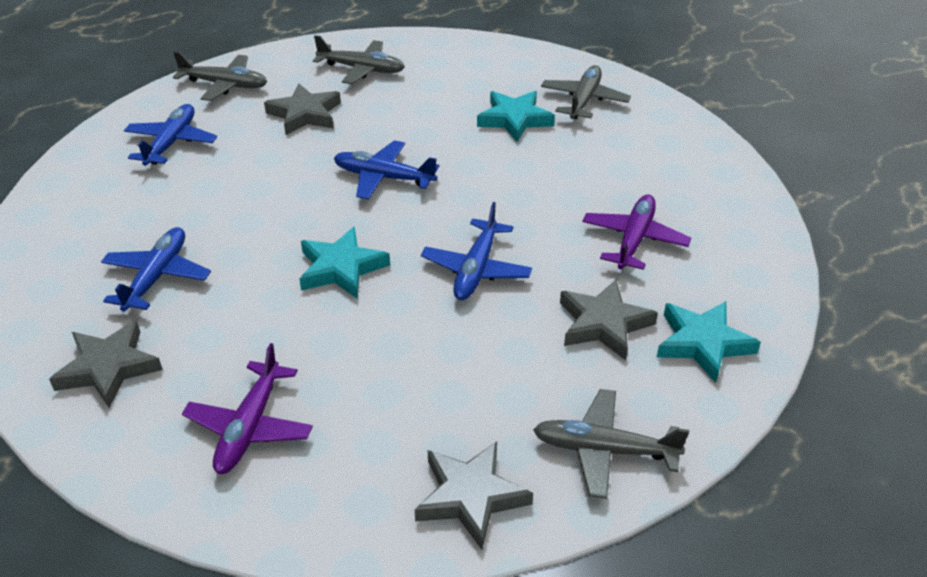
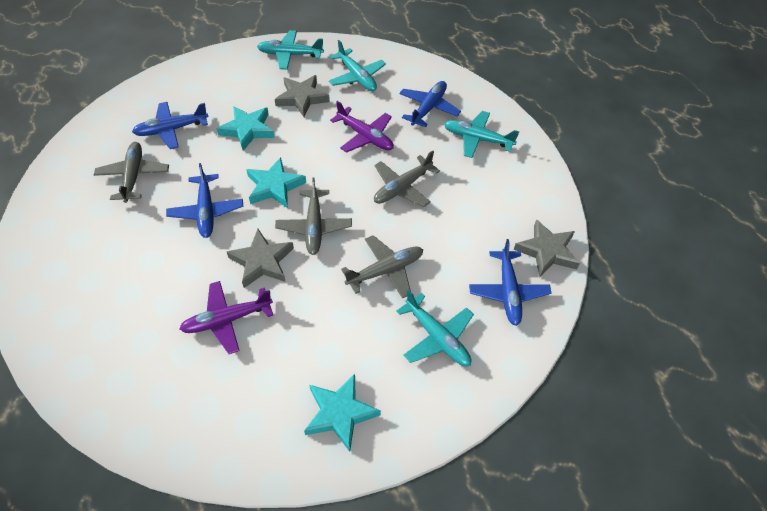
grey star: 4 -> 3
turquoise plane: 0 -> 4

